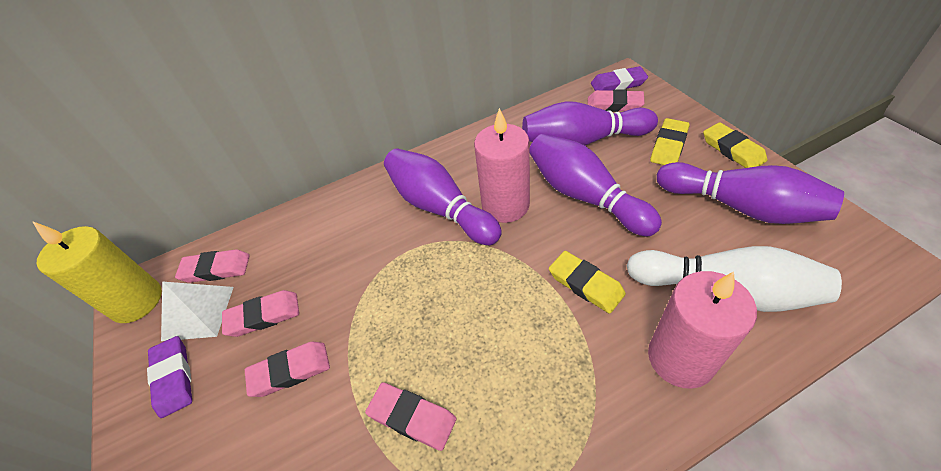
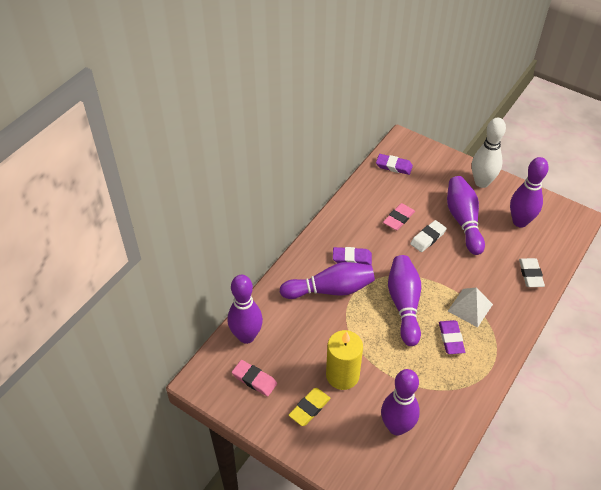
pink candle: 2 -> 0
pink eraser: 5 -> 2
purple bowling pin: 4 -> 6
purple eraser: 2 -> 3
white eraser: 0 -> 2
yellow eraser: 3 -> 1

